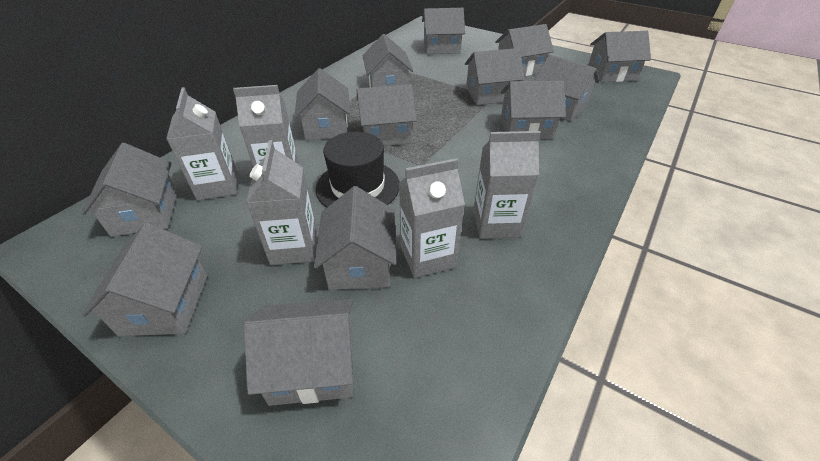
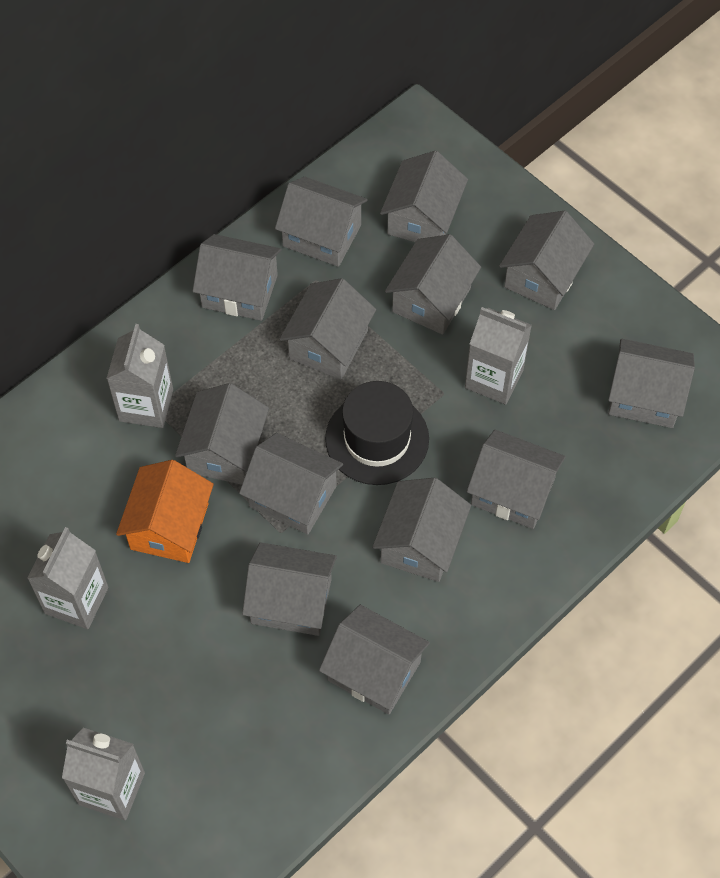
grey carton: 5 -> 4
orange house: 0 -> 1

